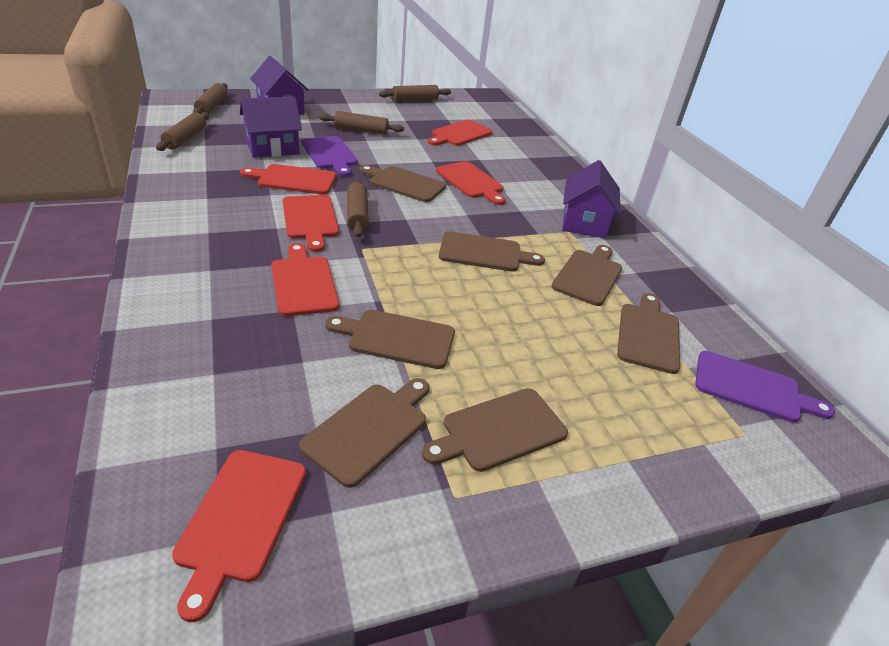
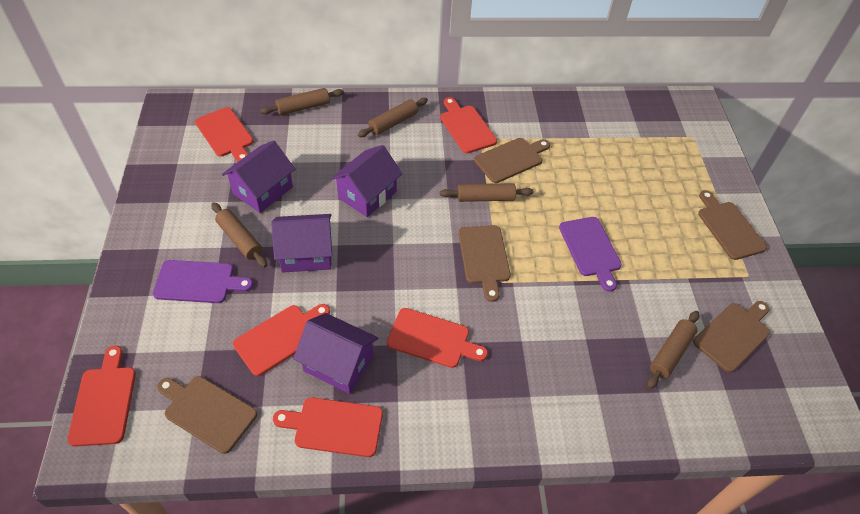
brown cutting board: 7 -> 5
purple house: 3 -> 4

